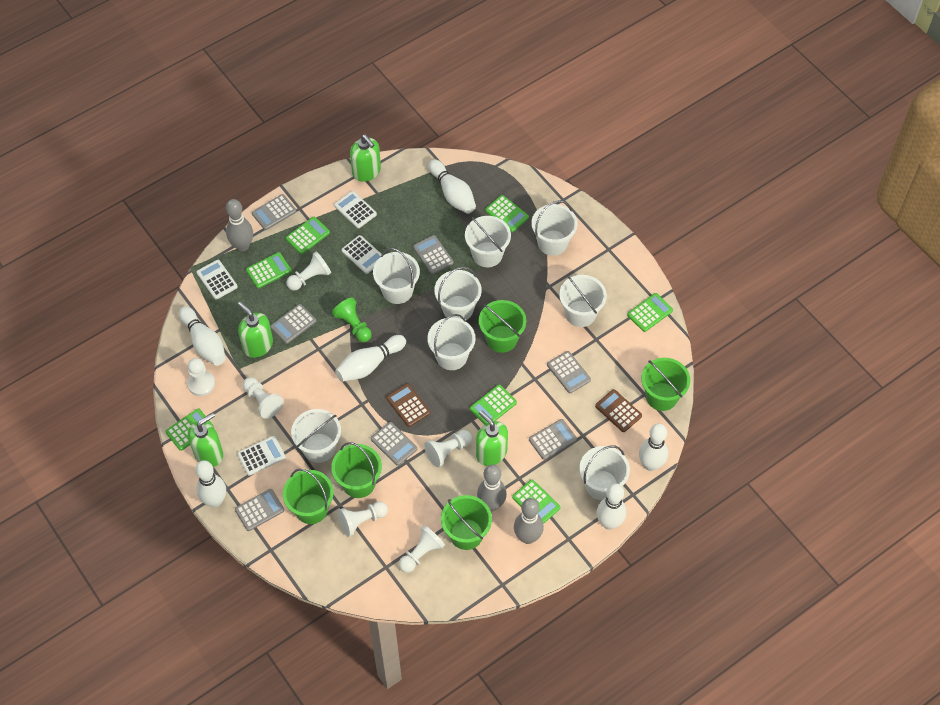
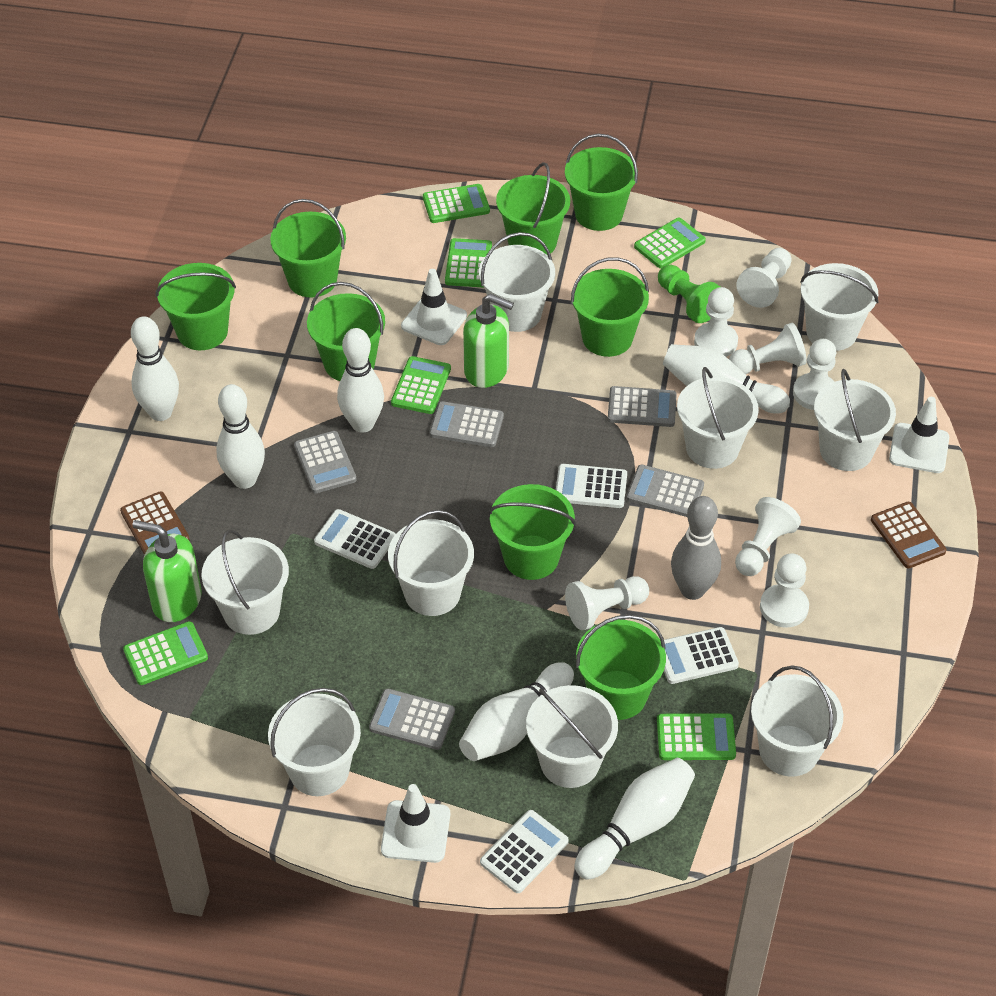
green bucket: 5 -> 8
green calculator: 7 -> 6
green soap dispenser: 4 -> 2
grey bowling pin: 3 -> 1
grey calculator: 7 -> 5
white bucket: 8 -> 9
white pawn: 6 -> 7
white traffic cone: 0 -> 3

